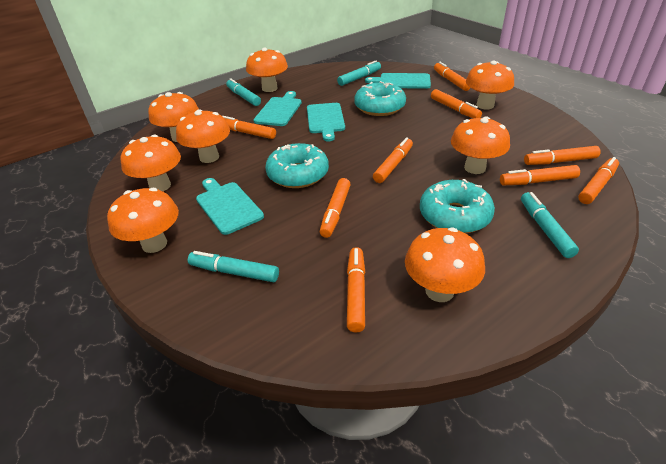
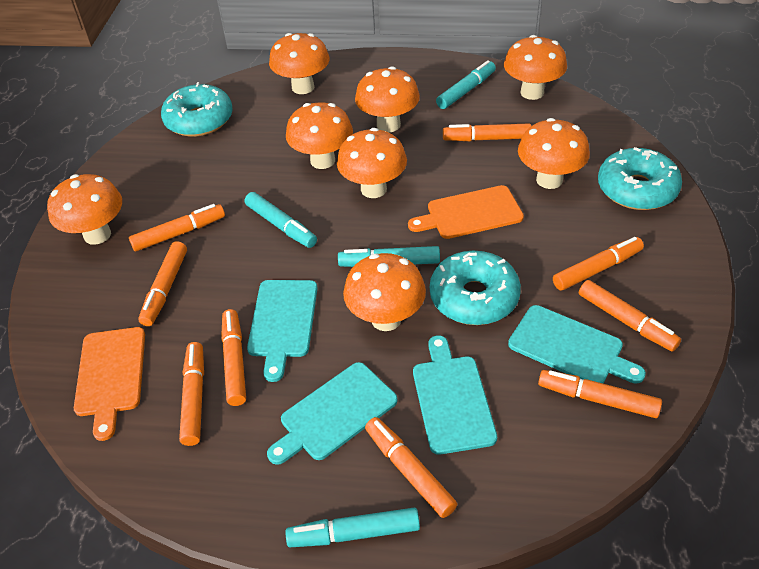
orange cutting board: 0 -> 2

